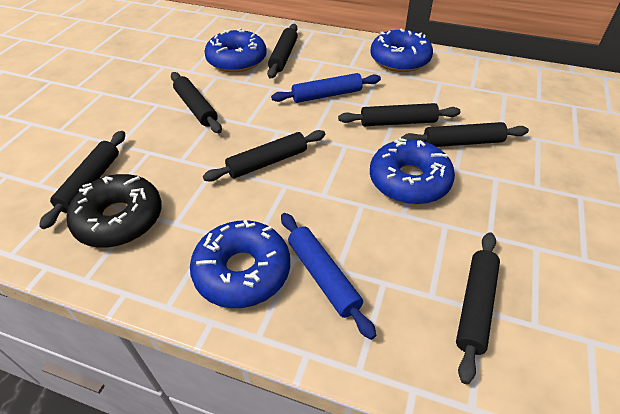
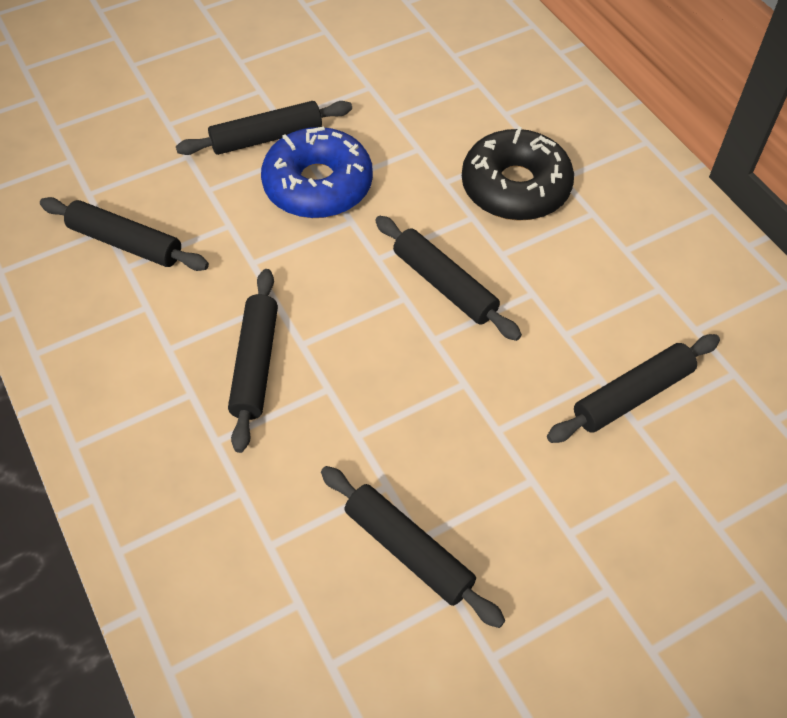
black rolling pin: 7 -> 6
blue donut: 4 -> 1
blue rolling pin: 2 -> 0

